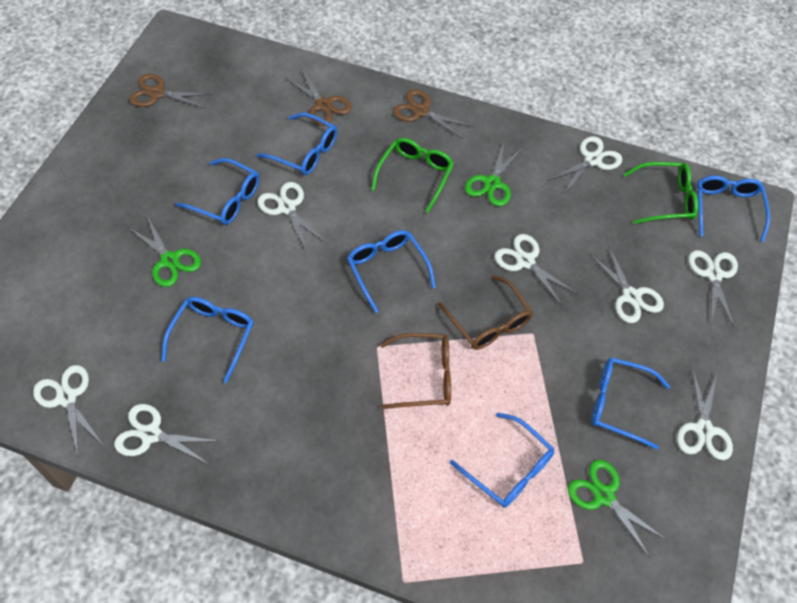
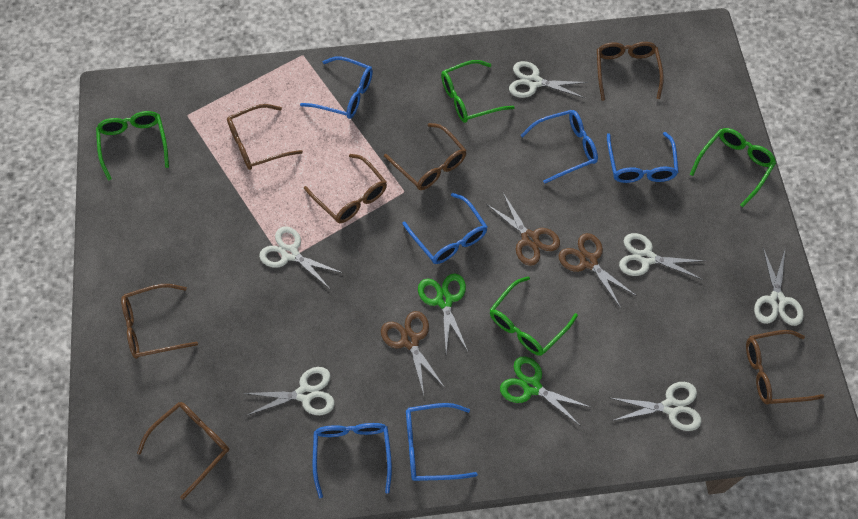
blue glasses: 7 -> 6
brown glasses: 2 -> 7
green glasses: 2 -> 4
green scissors: 3 -> 2
white scissors: 8 -> 6

